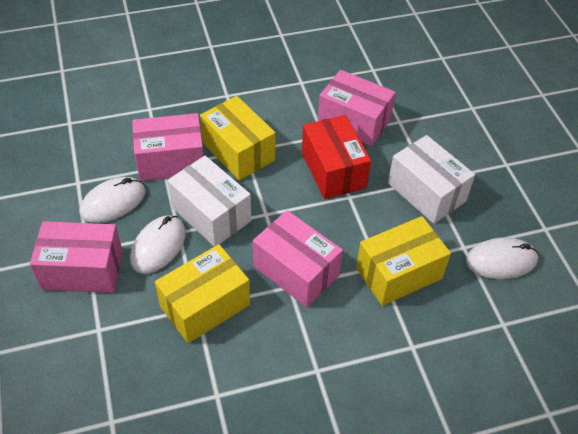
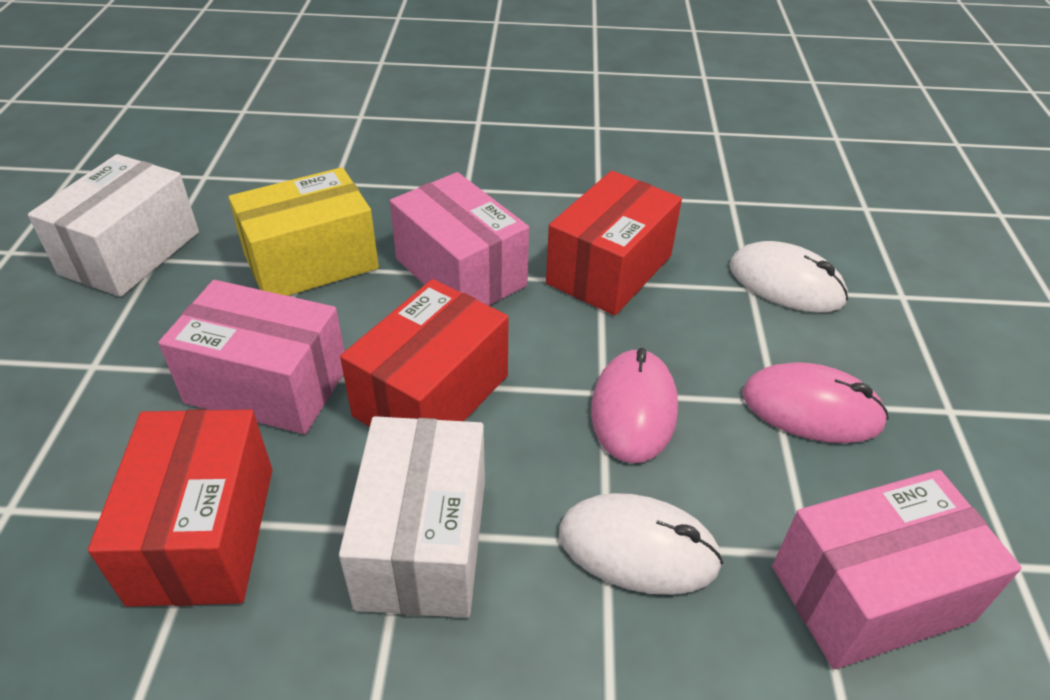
pink box: 4 -> 3
pink mouse: 0 -> 2
red box: 1 -> 3
white mouse: 3 -> 2
yellow box: 3 -> 1

